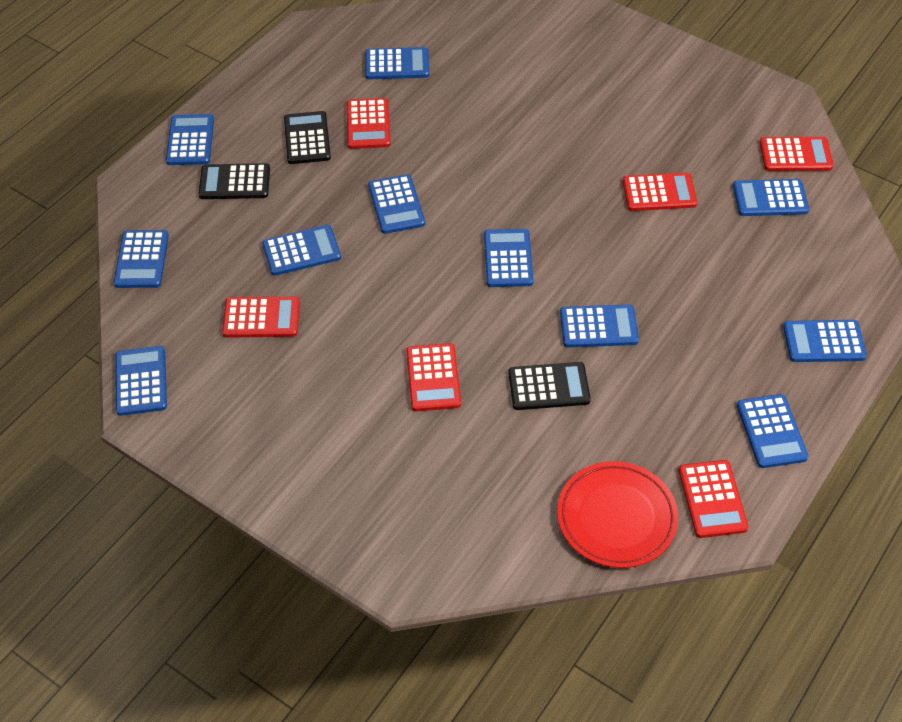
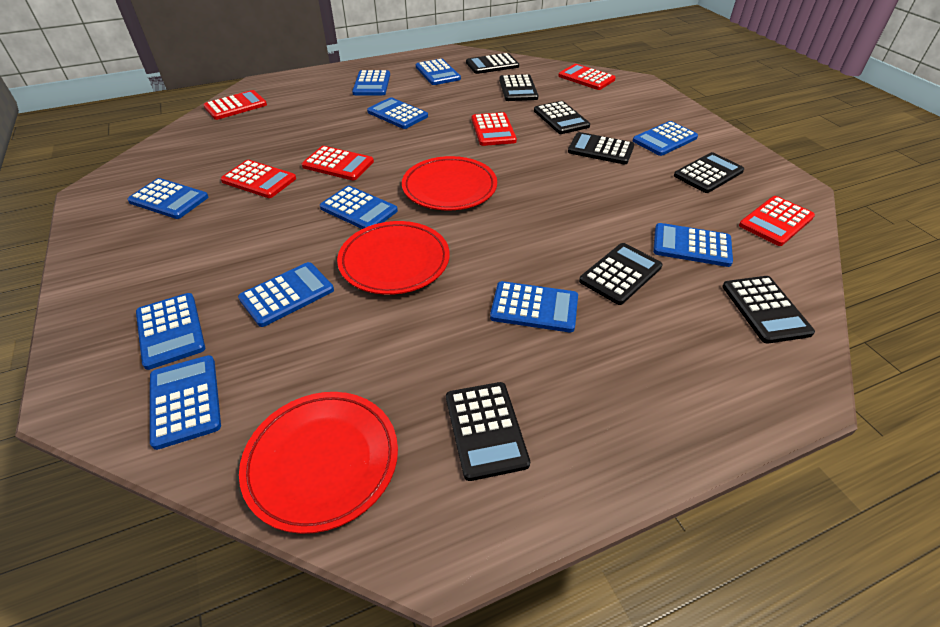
black calculator: 3 -> 8
red plate: 1 -> 3

